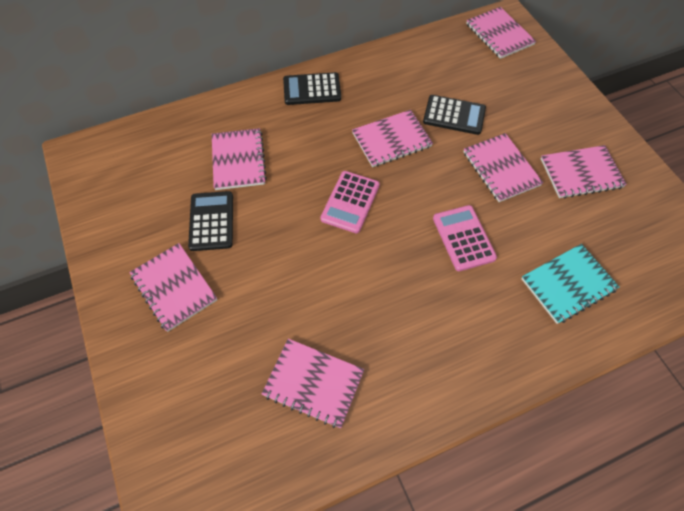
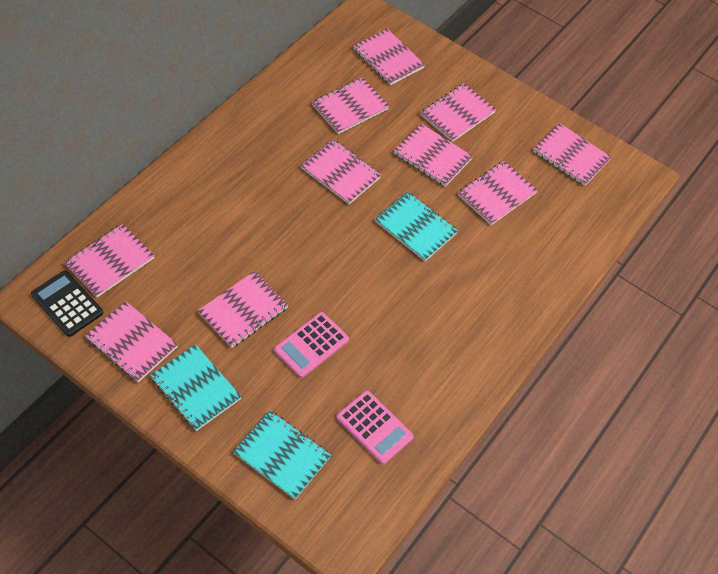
black calculator: 3 -> 1
pink notebook: 7 -> 10
turquoise notebook: 1 -> 3

